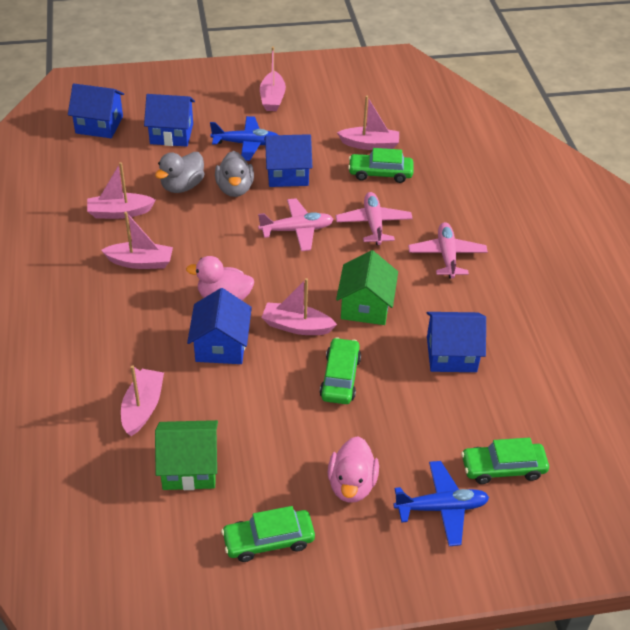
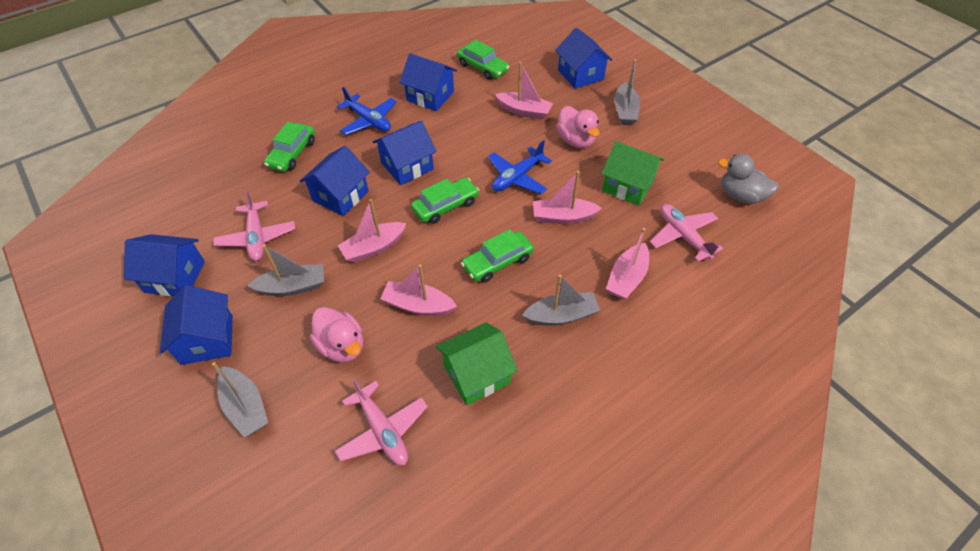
blue house: 5 -> 6
grey boat: 0 -> 4
grey duck: 2 -> 1
pink boat: 6 -> 5

